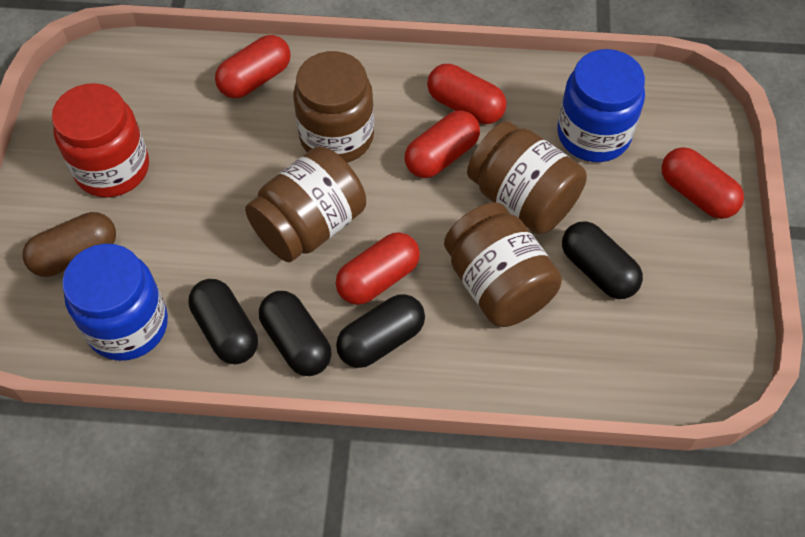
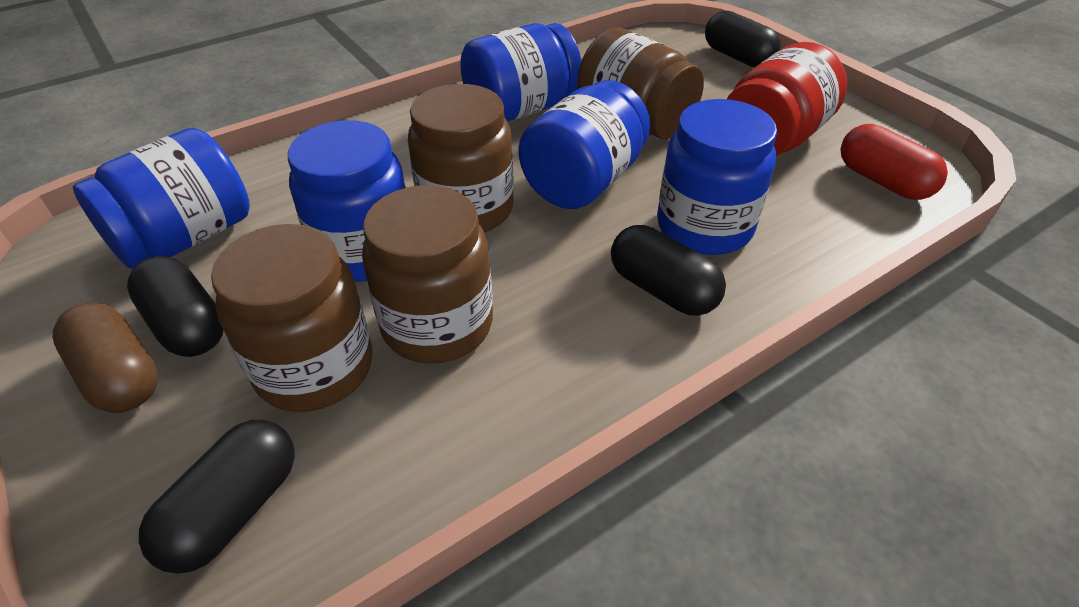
blue jar: 2 -> 5
red capsule: 5 -> 1

